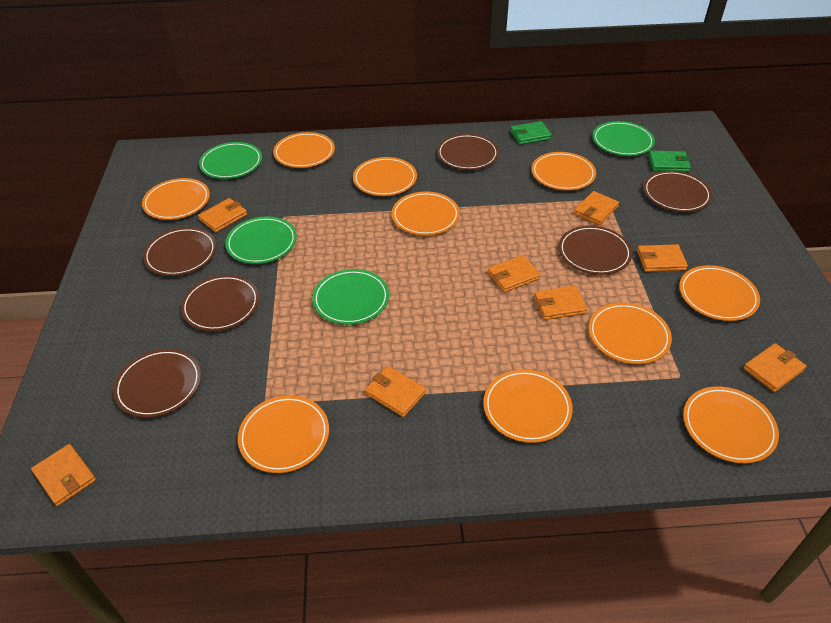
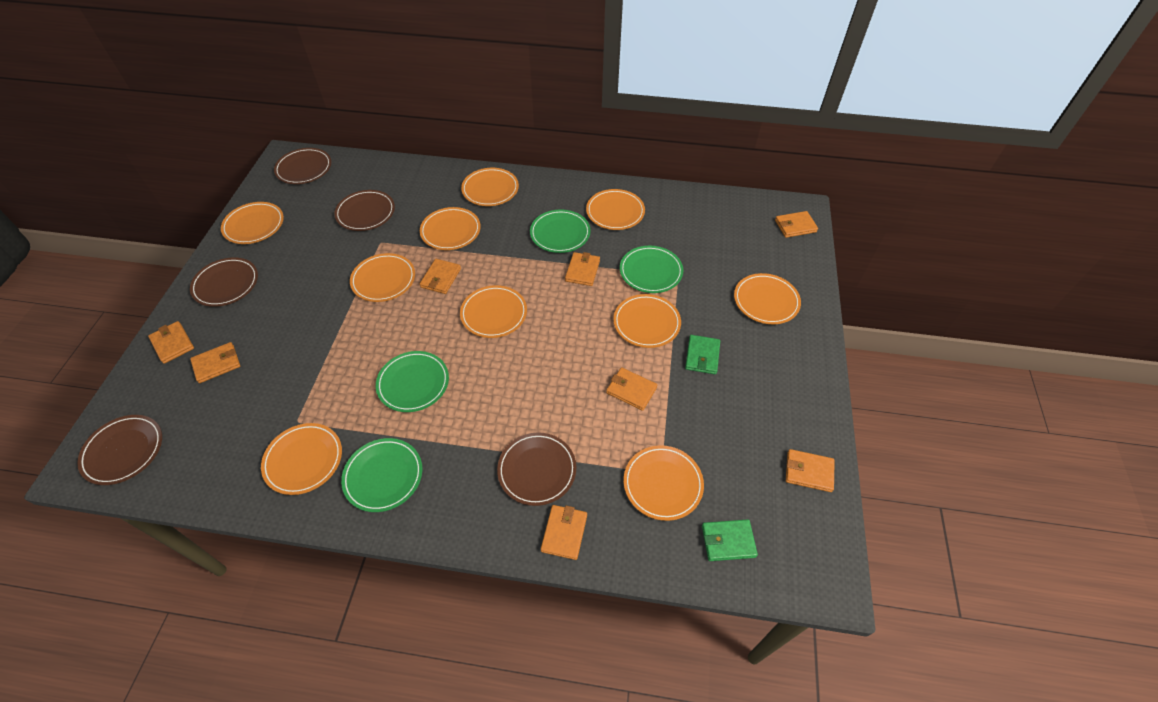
brown plate: 6 -> 5

